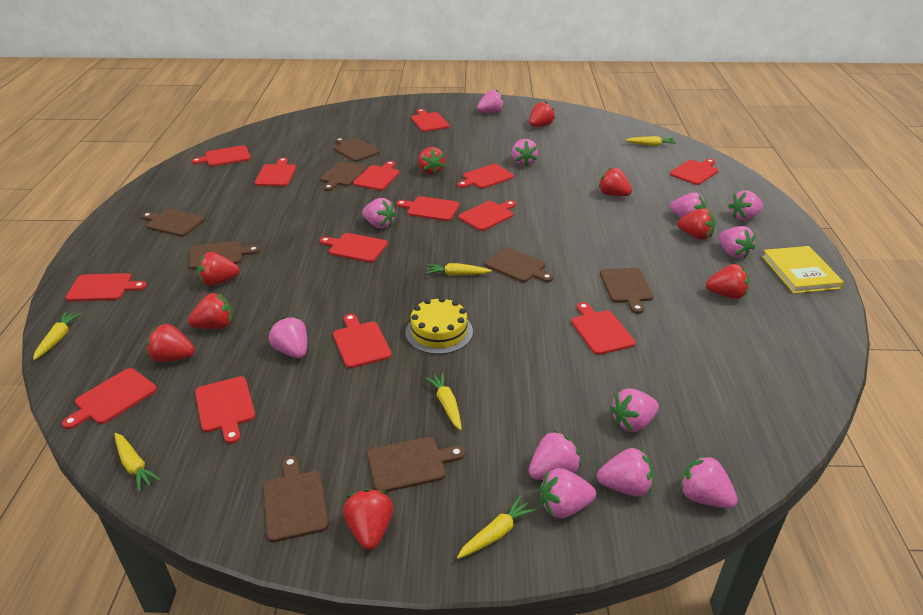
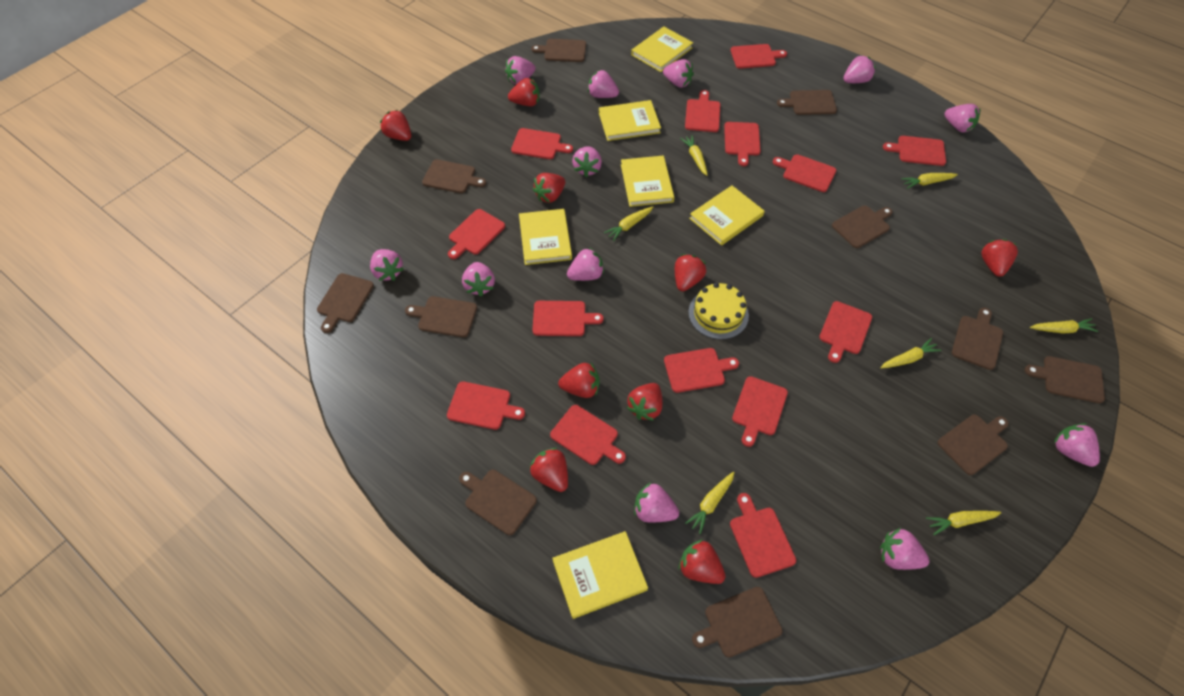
brown cutting board: 8 -> 11
yellow book: 1 -> 6
yellow carrot: 6 -> 7

